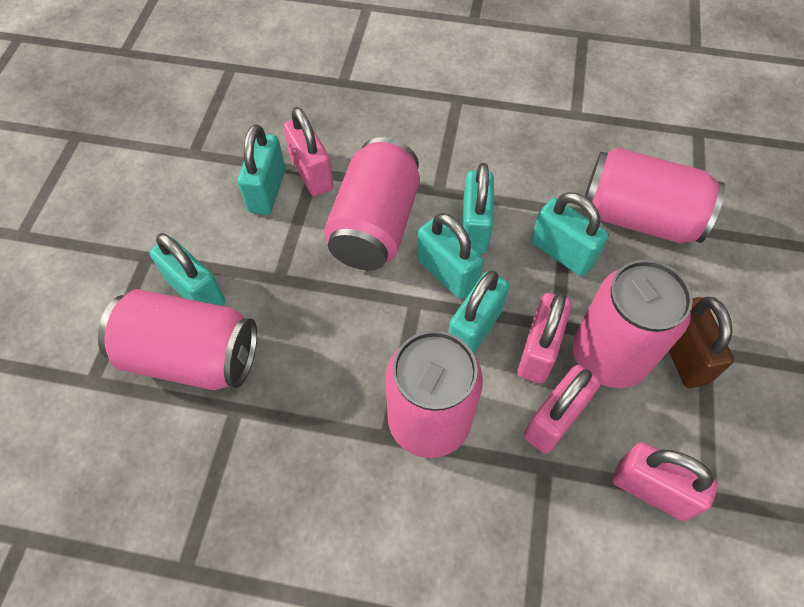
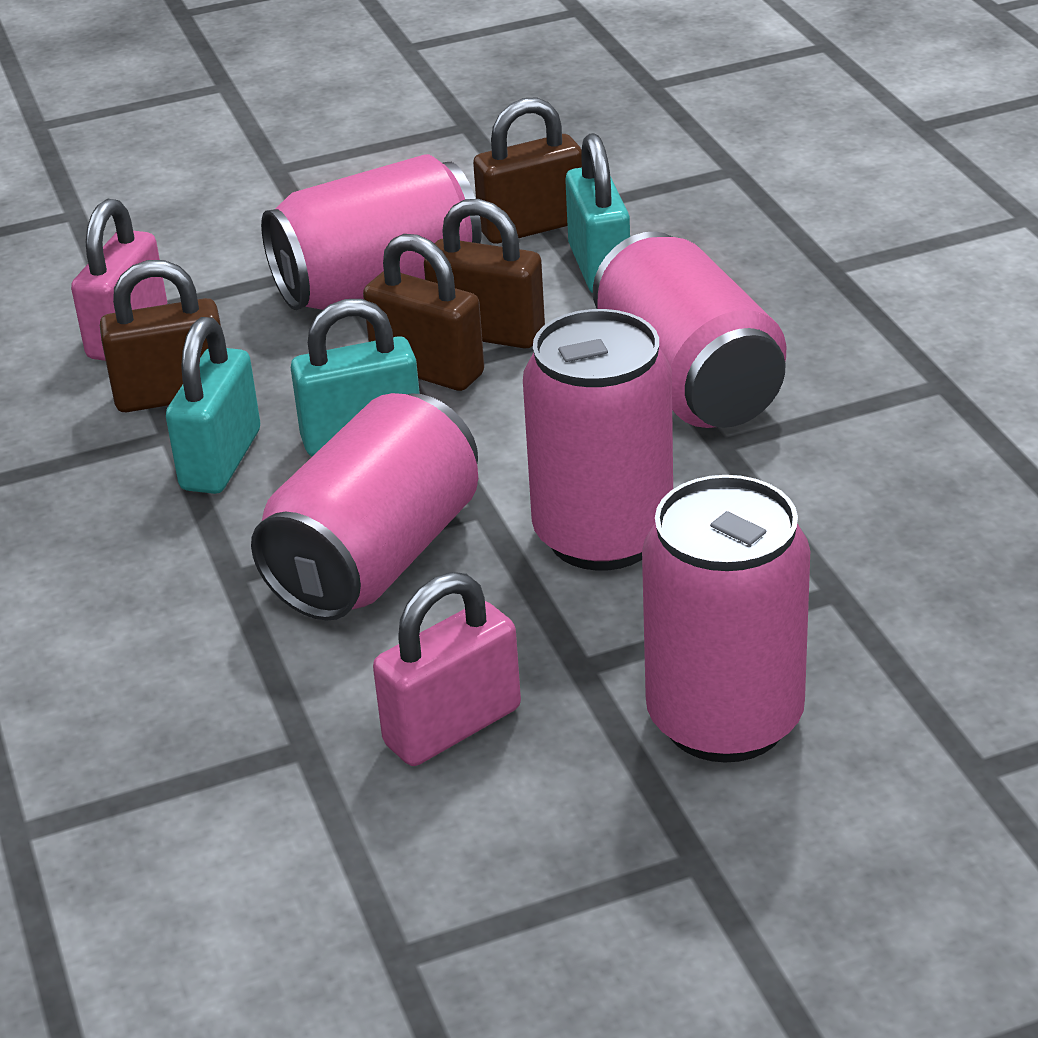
brown padlock: 1 -> 4
pink padlock: 4 -> 2
turquoise padlock: 6 -> 3

